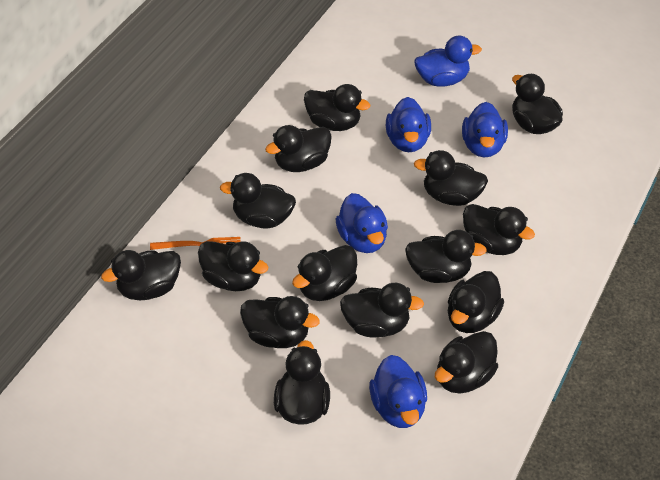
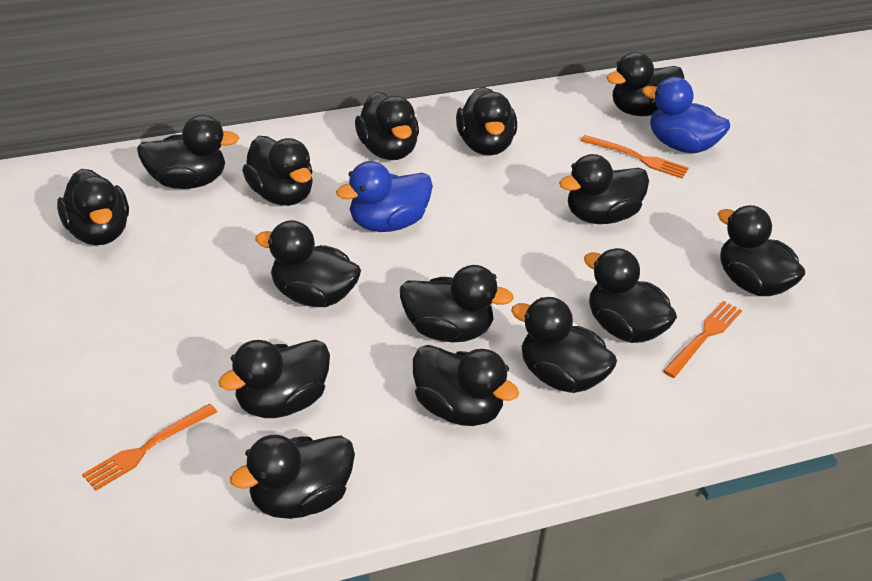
blue duck: 5 -> 2
orange fork: 1 -> 3

